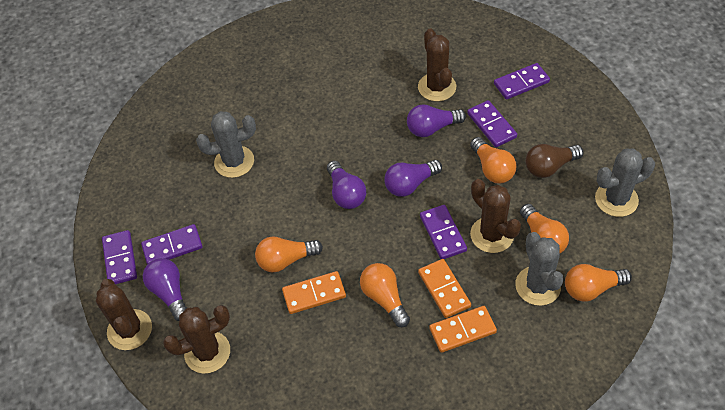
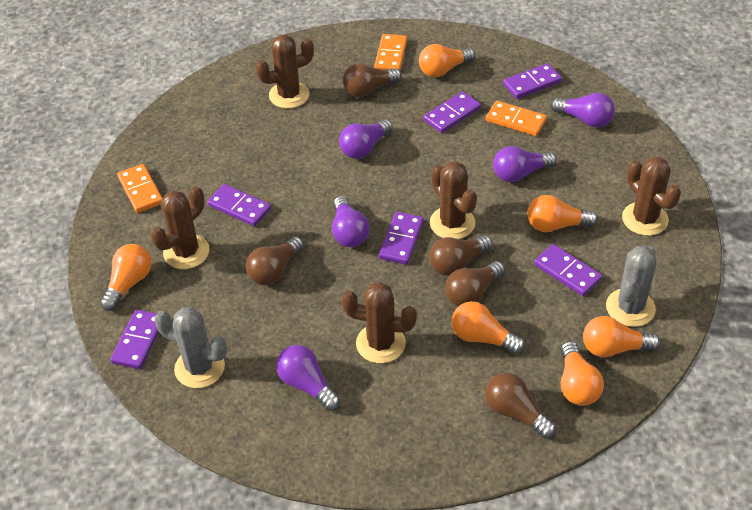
brown cactus: 4 -> 5
brown light bulb: 1 -> 5
grey cactus: 3 -> 2
orange light bulb: 5 -> 6
purple domino: 5 -> 6
purple light bulb: 4 -> 5

